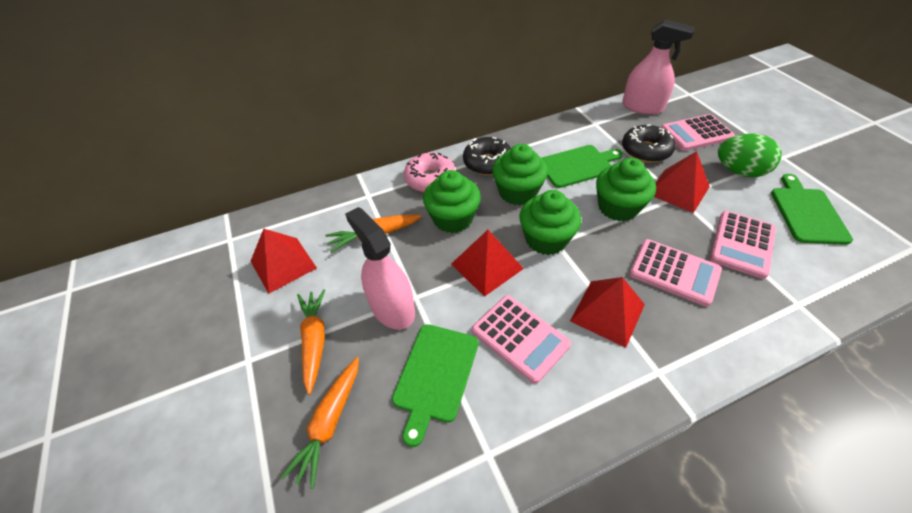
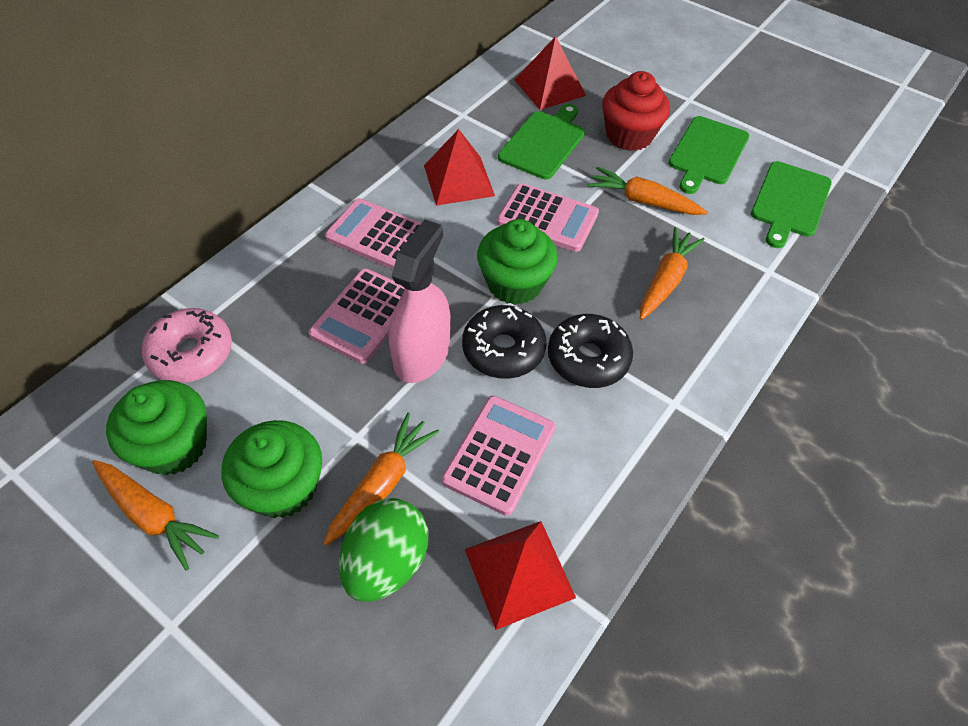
green cupcake: 4 -> 3
orange carrot: 3 -> 4
pink spray bottle: 2 -> 1
red cupcake: 0 -> 1
red pyramid: 4 -> 3

